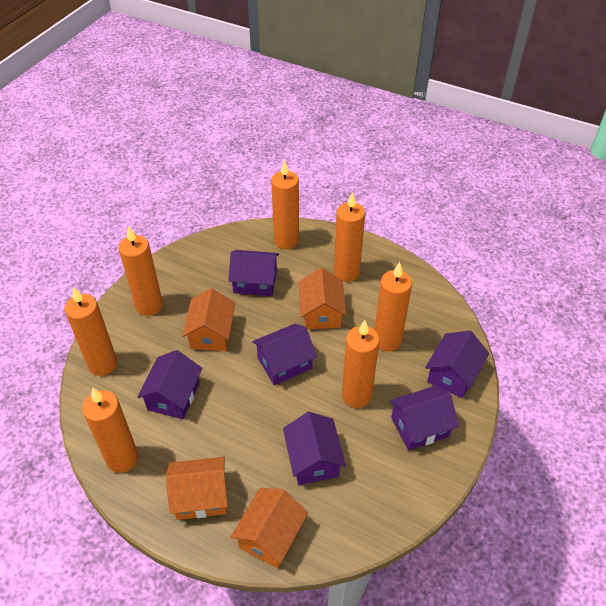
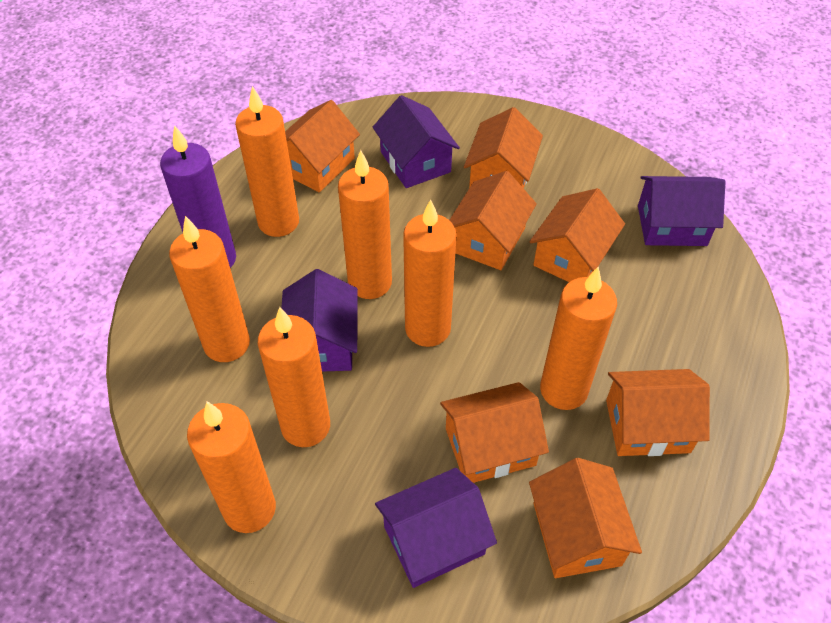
orange house: 4 -> 7
purple candle: 0 -> 1
purple house: 6 -> 4

